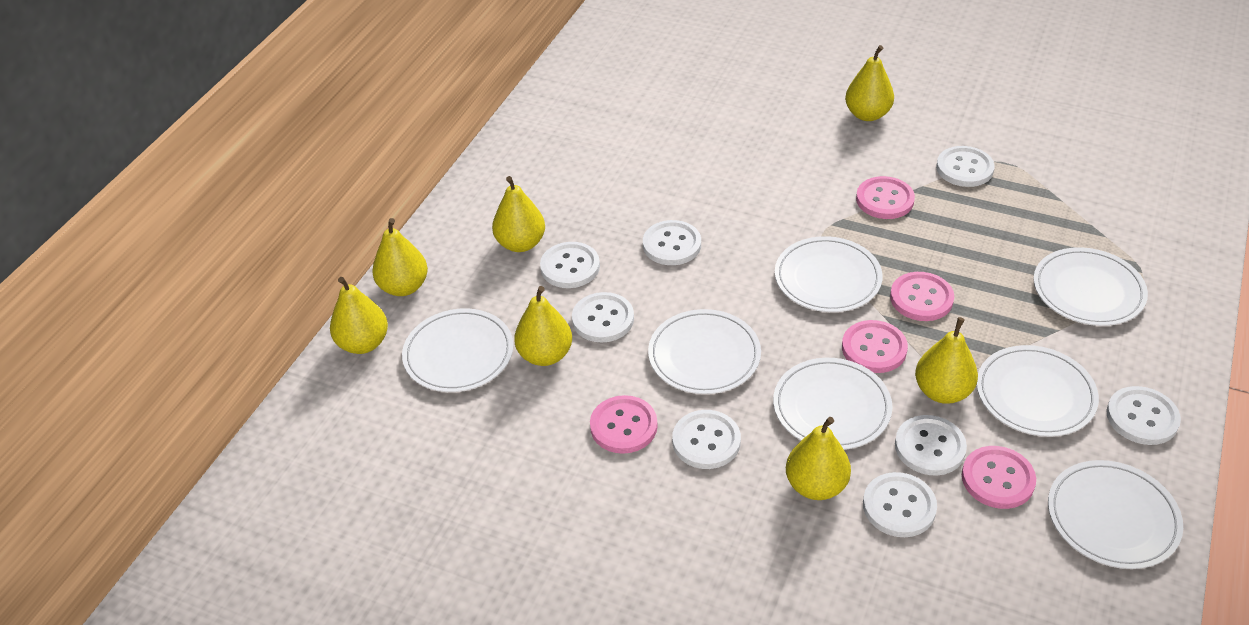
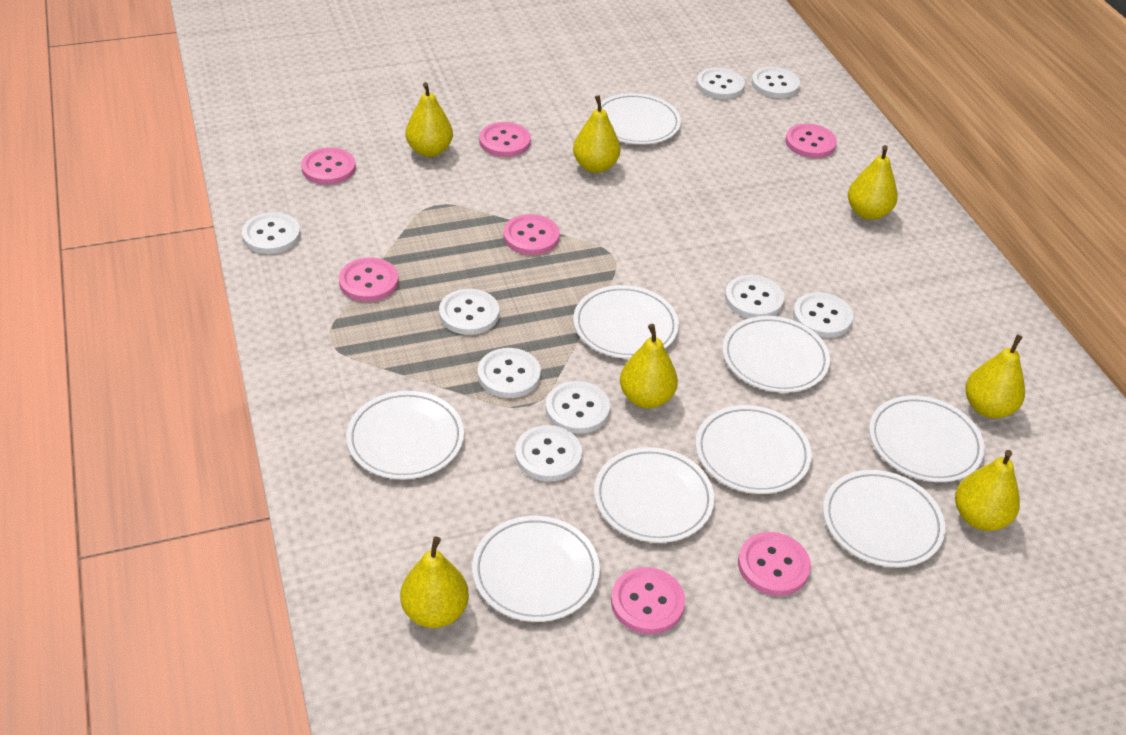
pink button: 5 -> 7
white button: 8 -> 9
white plate: 7 -> 9

